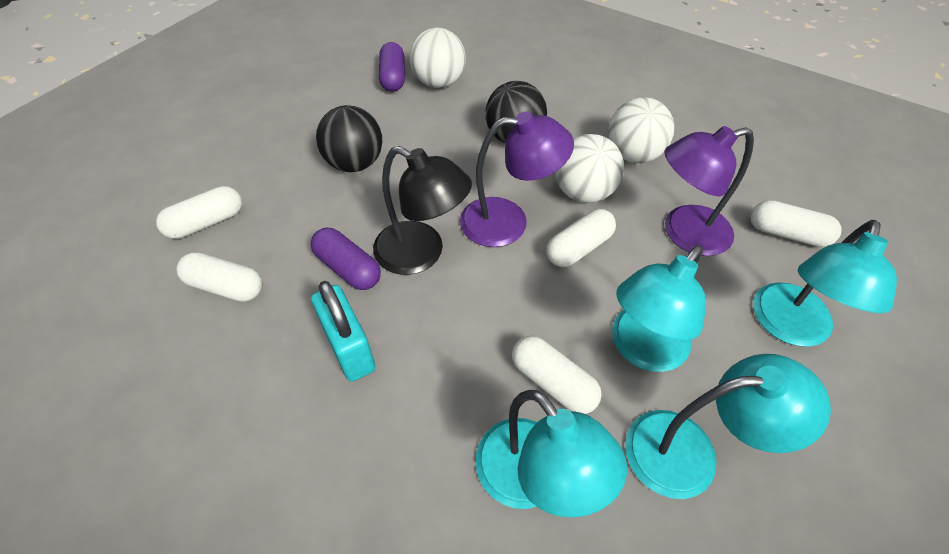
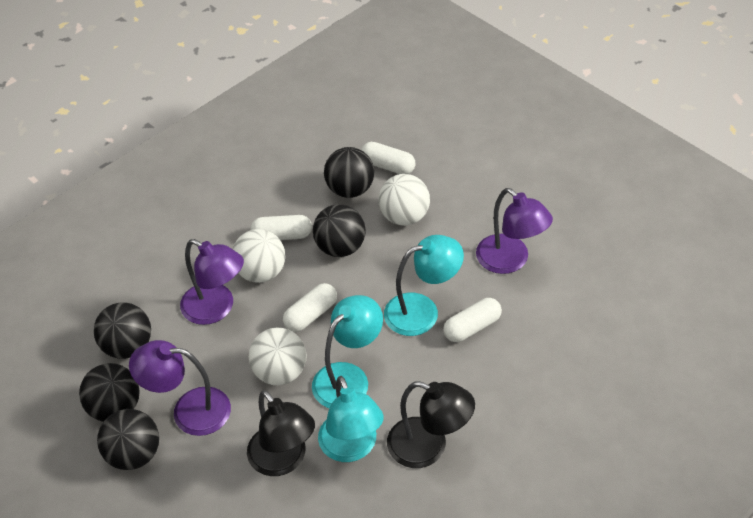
black ball: 2 -> 5
black lamp: 1 -> 2
purple capsule: 2 -> 0
purple lamp: 2 -> 3
turquoise lamp: 4 -> 3
turquoise padlock: 1 -> 0
white capsule: 5 -> 4

